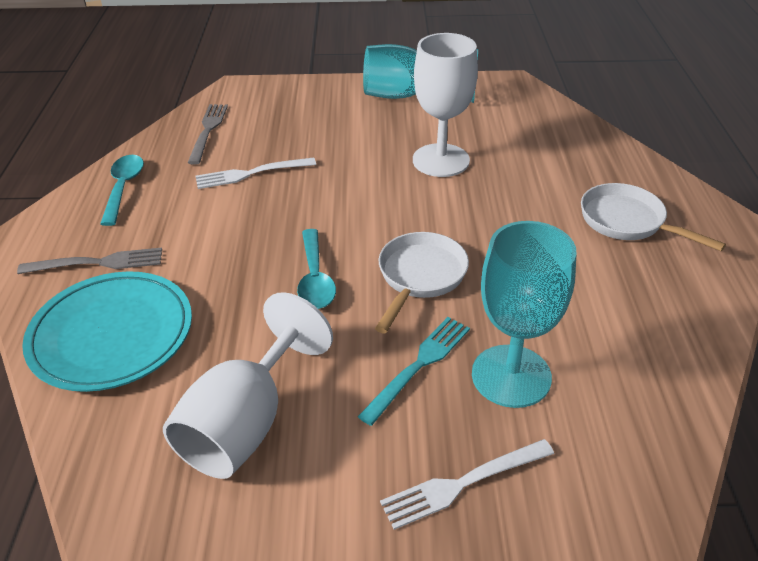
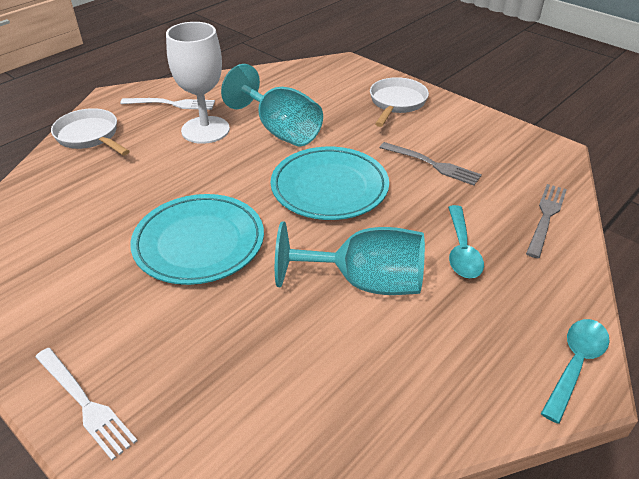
turquoise fork: 1 -> 0
turquoise plate: 1 -> 2
white goblet: 2 -> 1

